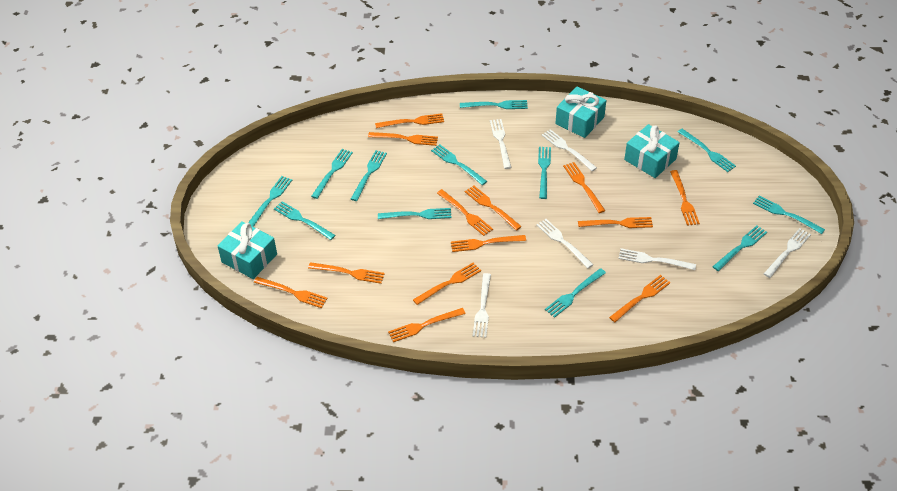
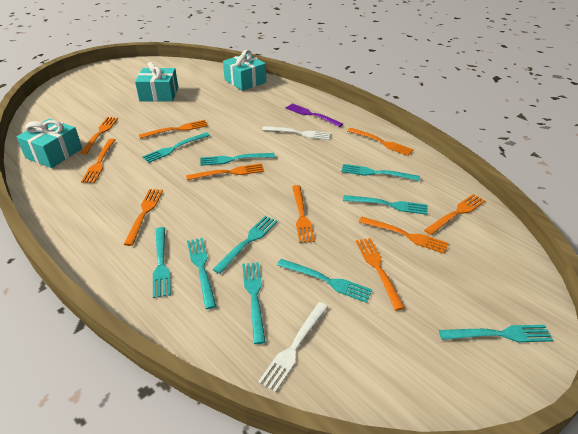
orange fork: 13 -> 10
purple fork: 0 -> 1
turquoise fork: 12 -> 10
white fork: 6 -> 2

